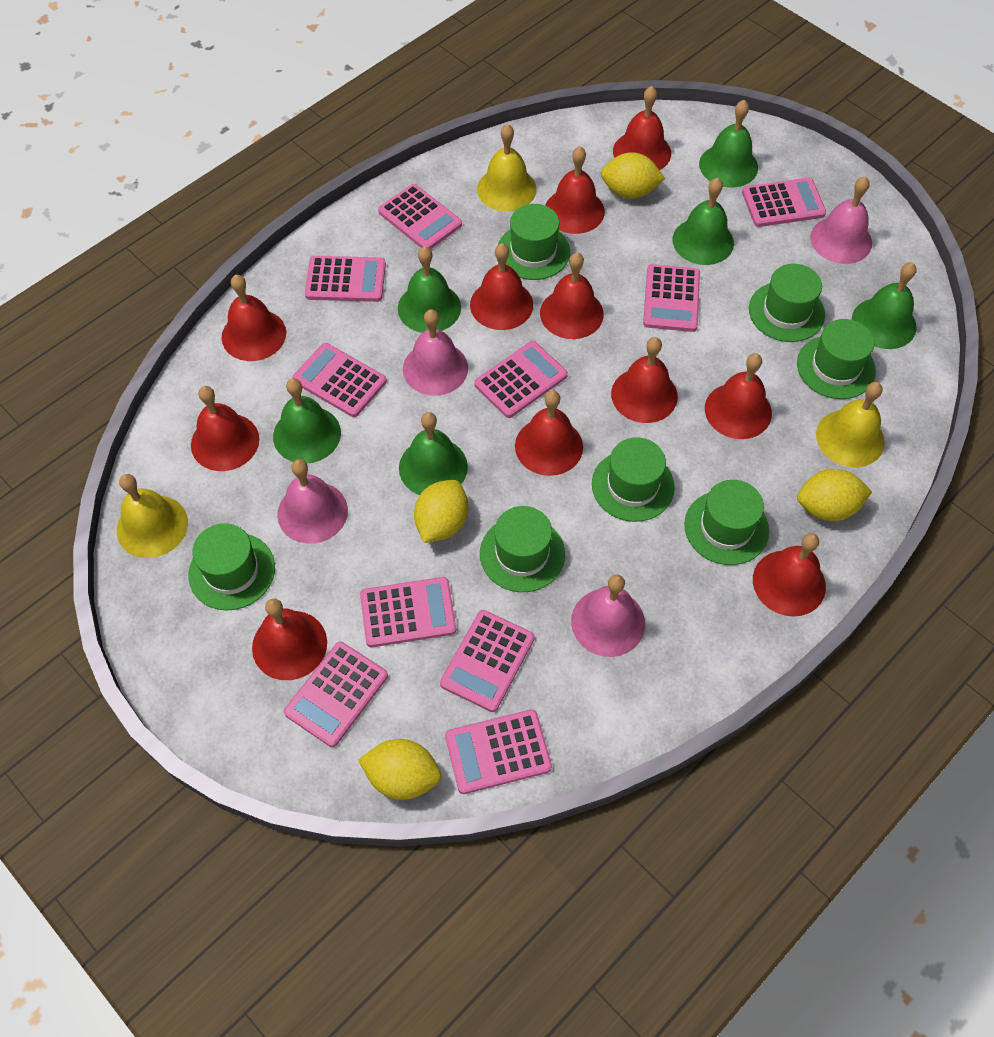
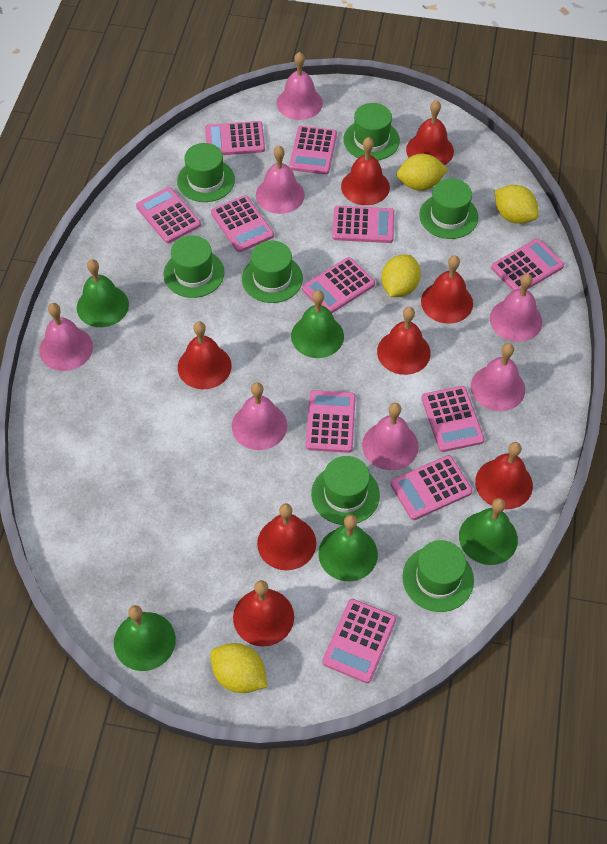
green bell: 6 -> 5
pink bell: 4 -> 7
pink calculator: 10 -> 11
red bell: 11 -> 8
yellow bell: 3 -> 0

